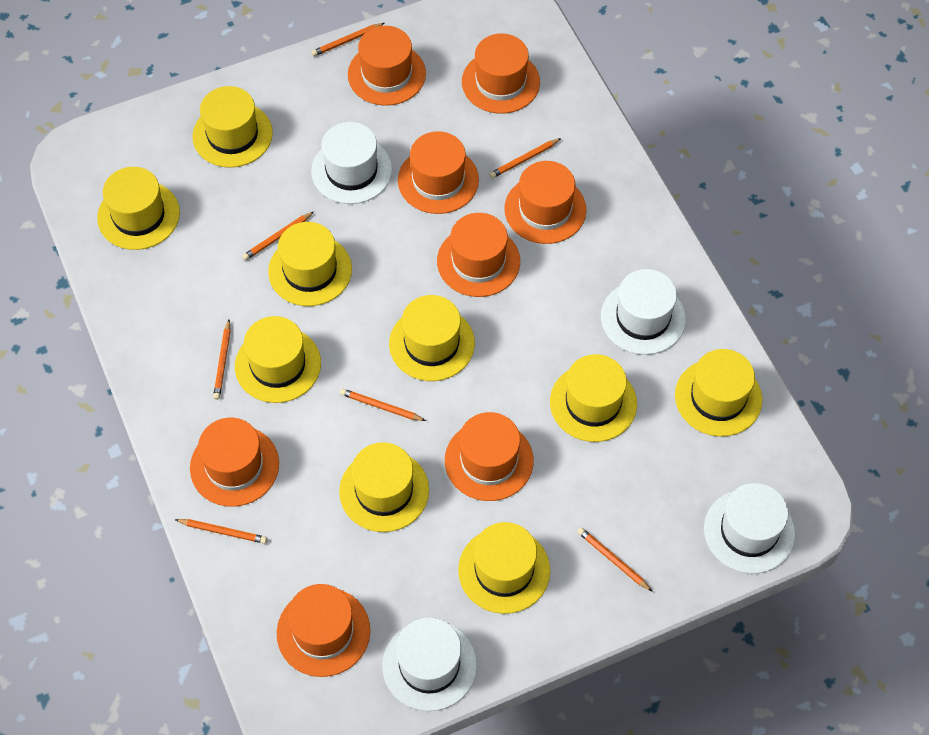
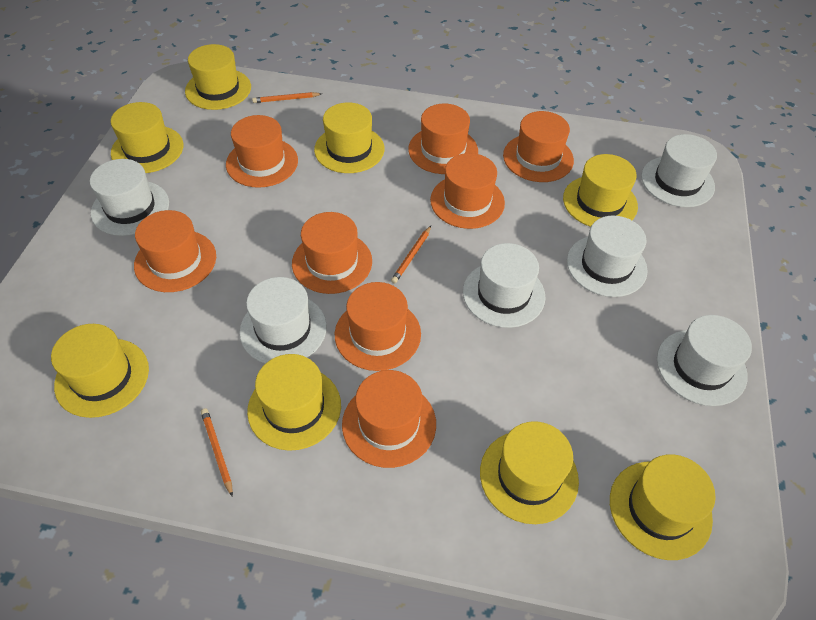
orange pencil: 7 -> 3
white hat: 4 -> 6
yellow hat: 9 -> 8

